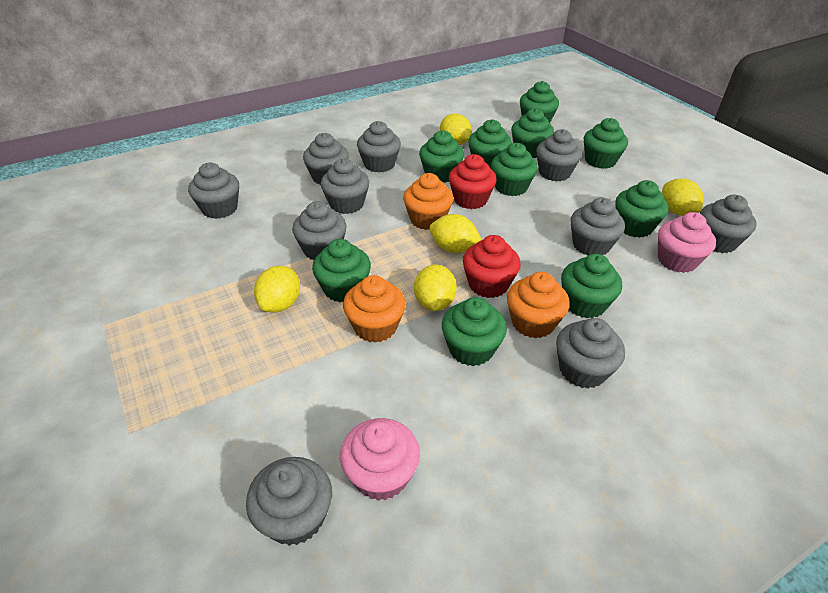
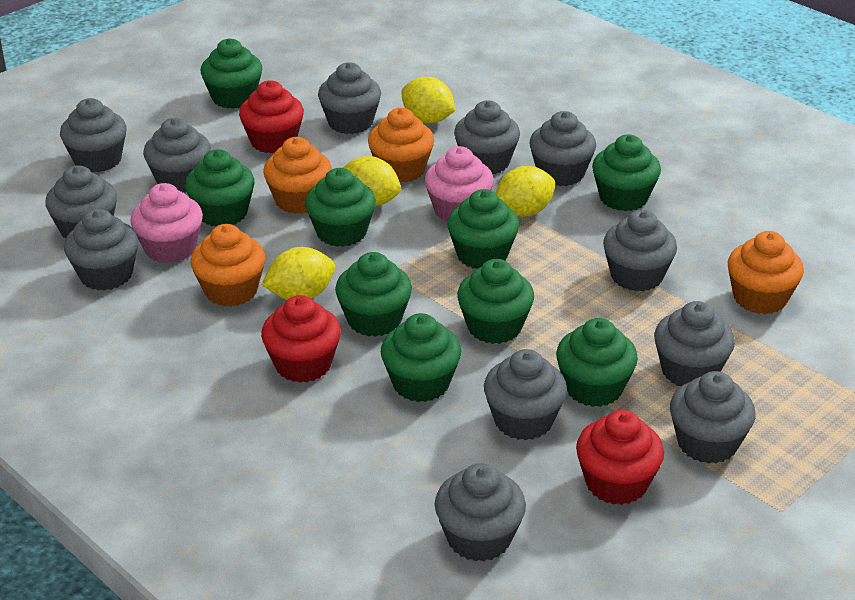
green cupcake: 10 -> 9
grey cupcake: 10 -> 12
orange cupcake: 3 -> 4
red cupcake: 2 -> 3
yellow lemon: 5 -> 4

